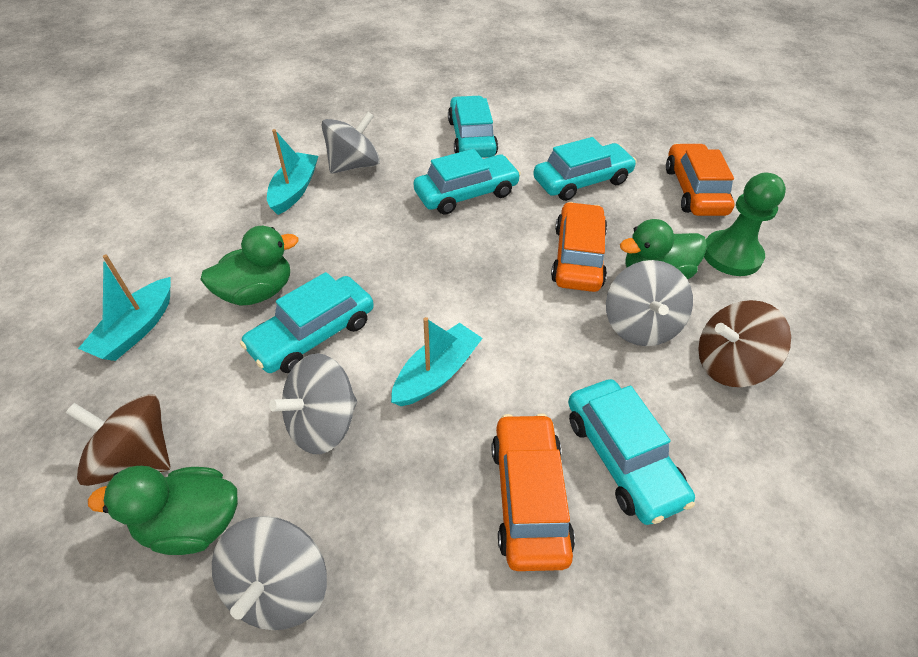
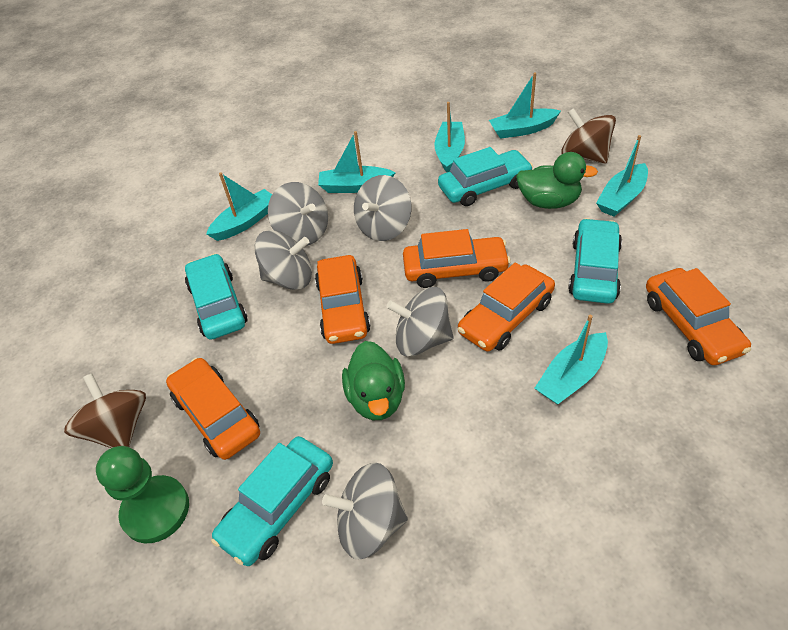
green duck: 3 -> 2
grey spinning top: 4 -> 5
orange car: 3 -> 5
turquoise boat: 3 -> 6
turquoise car: 5 -> 4

